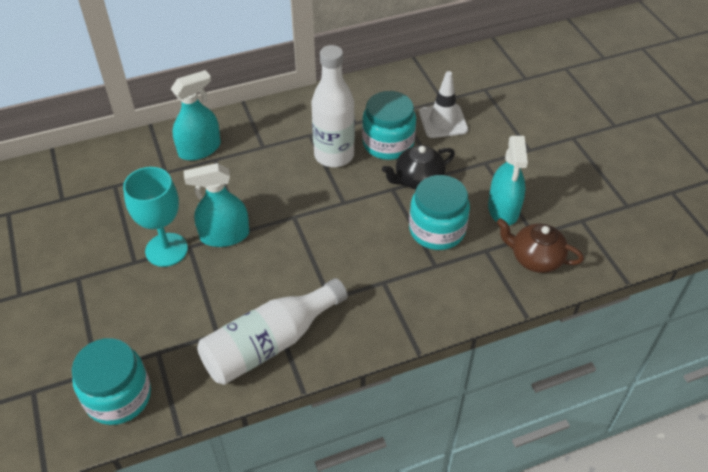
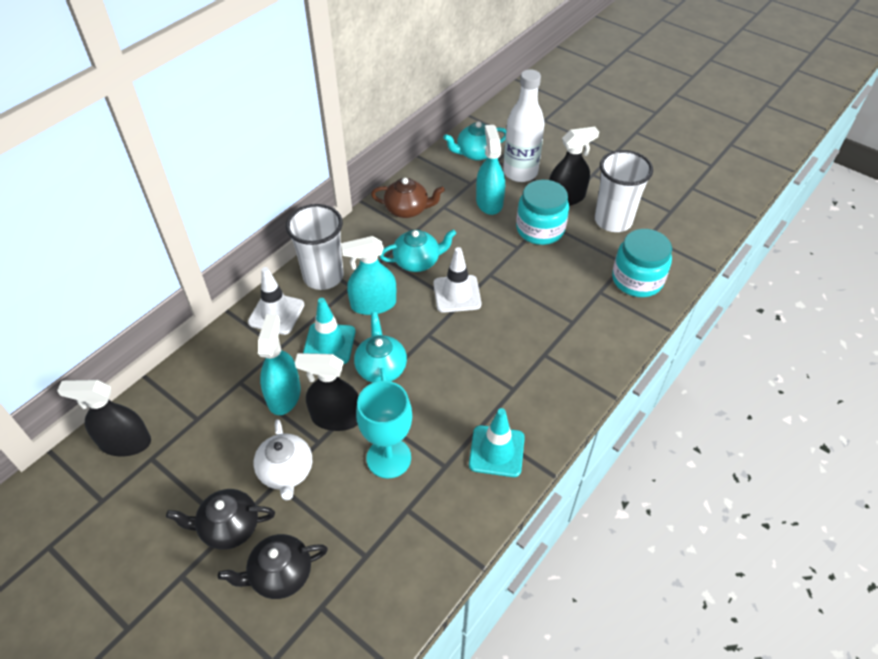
black spray bottle: 0 -> 3
black teapot: 1 -> 2
turquoise jar: 3 -> 2
turquoise teapot: 0 -> 3
turquoise traffic cone: 0 -> 2
white bottle: 2 -> 1
white cup: 0 -> 2
white teapot: 0 -> 1
white traffic cone: 1 -> 2

